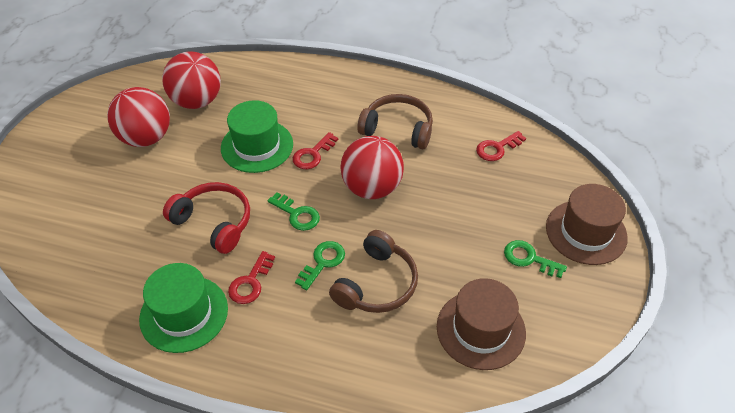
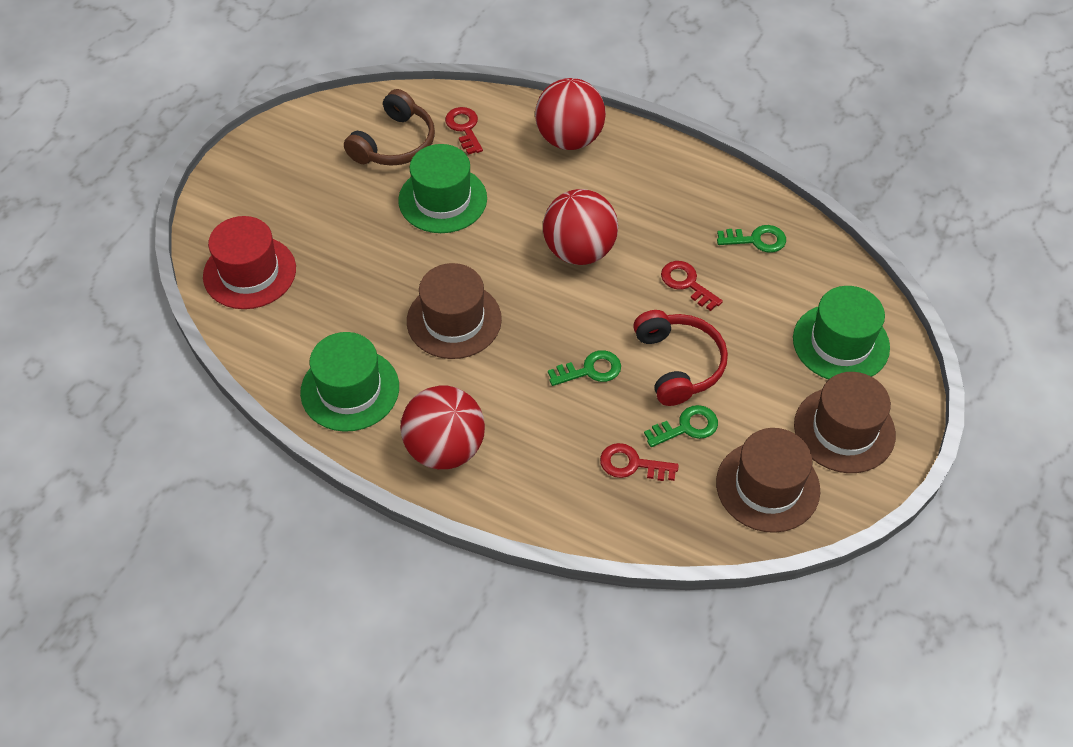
brown hat: 2 -> 3
brown headphones: 2 -> 1
green hat: 2 -> 3
red hat: 0 -> 1

